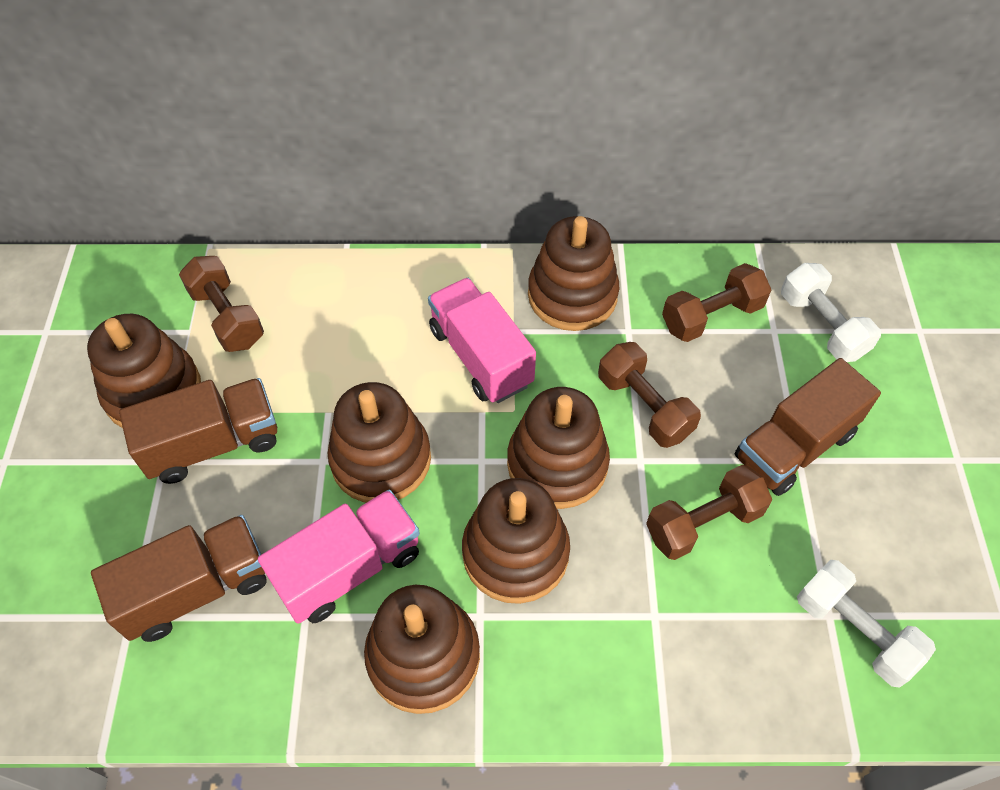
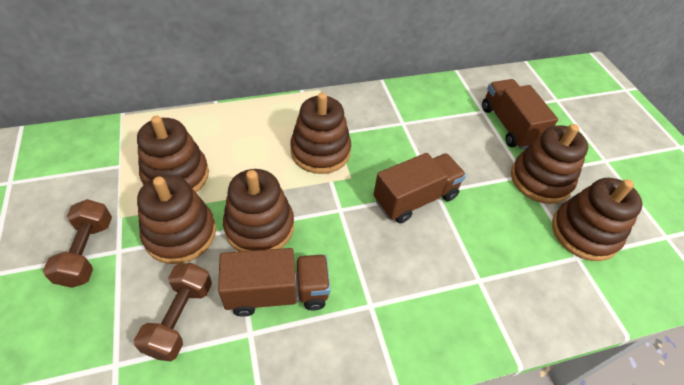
brown dumbbell: 4 -> 2
pink truck: 2 -> 0
white dumbbell: 2 -> 0

